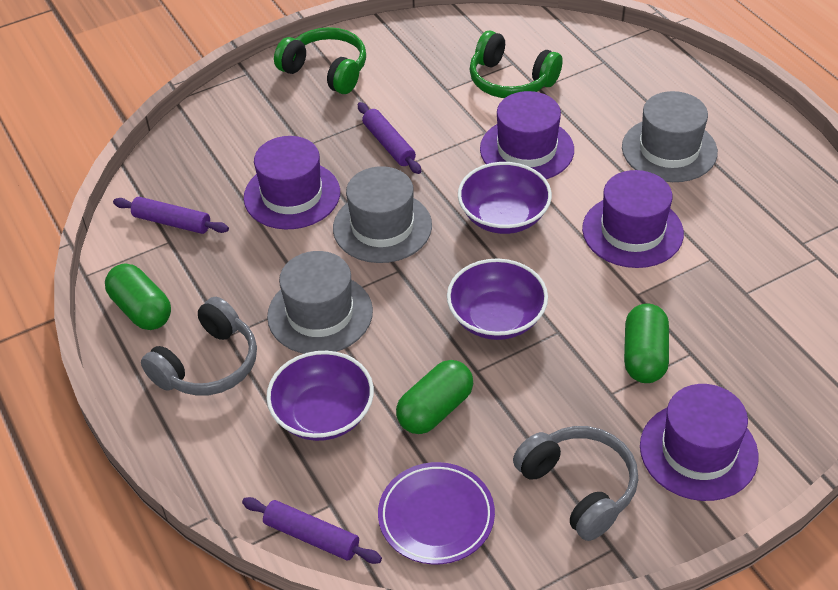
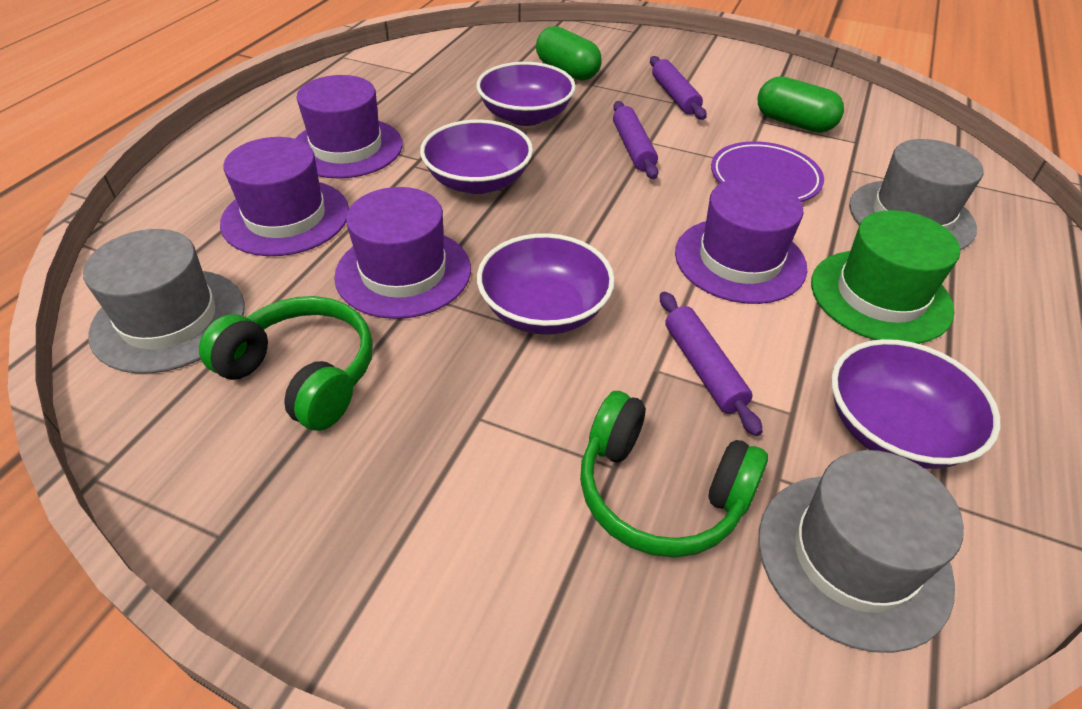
green capsule: 3 -> 2
green hat: 0 -> 1
grey headphones: 2 -> 0
purple bowl: 3 -> 4

